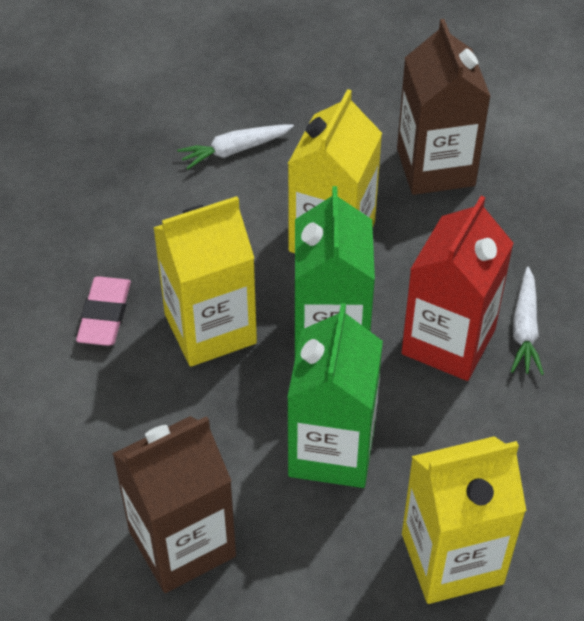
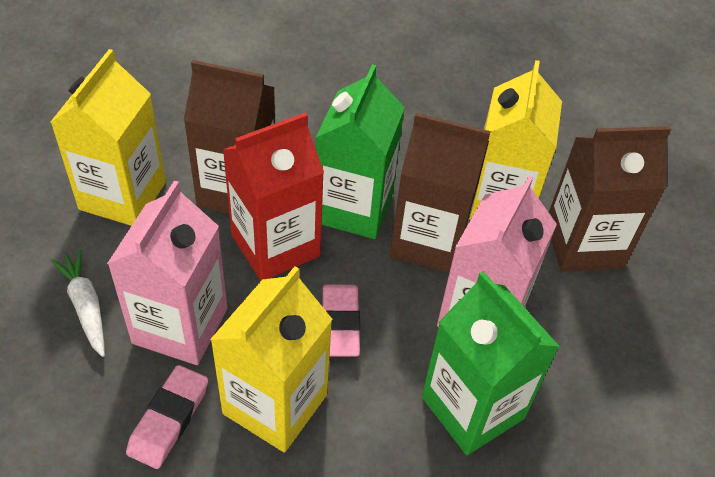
brown carton: 2 -> 3
pink carton: 0 -> 2
pink eraser: 1 -> 2
white carrot: 2 -> 1

